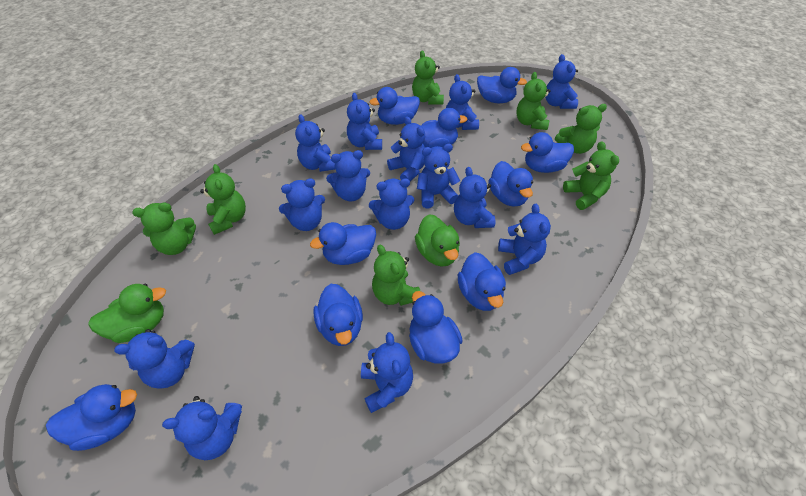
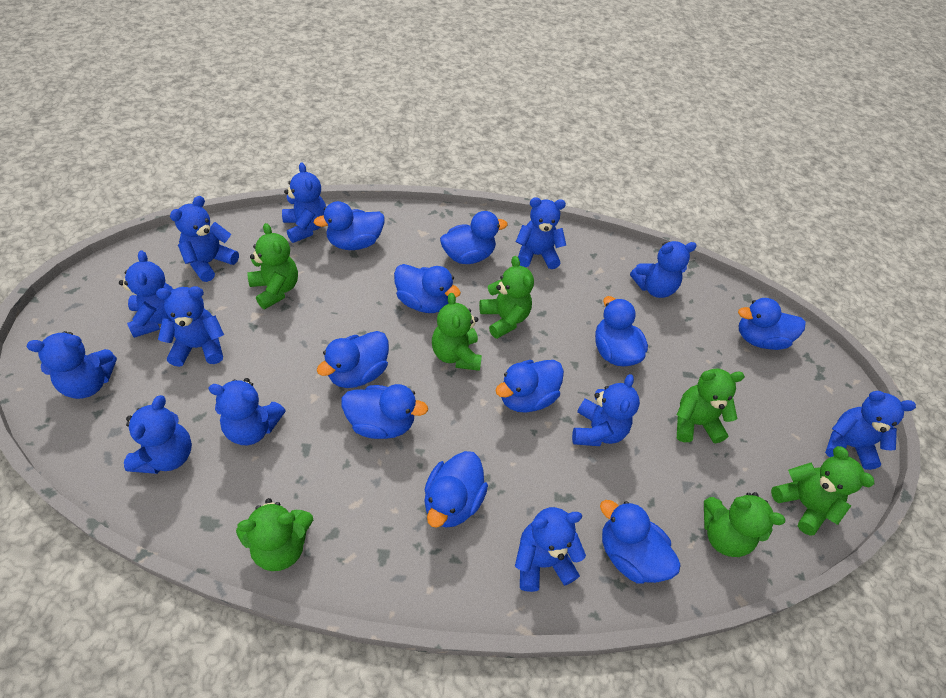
blue teddy bear: 14 -> 12
green duck: 2 -> 0

